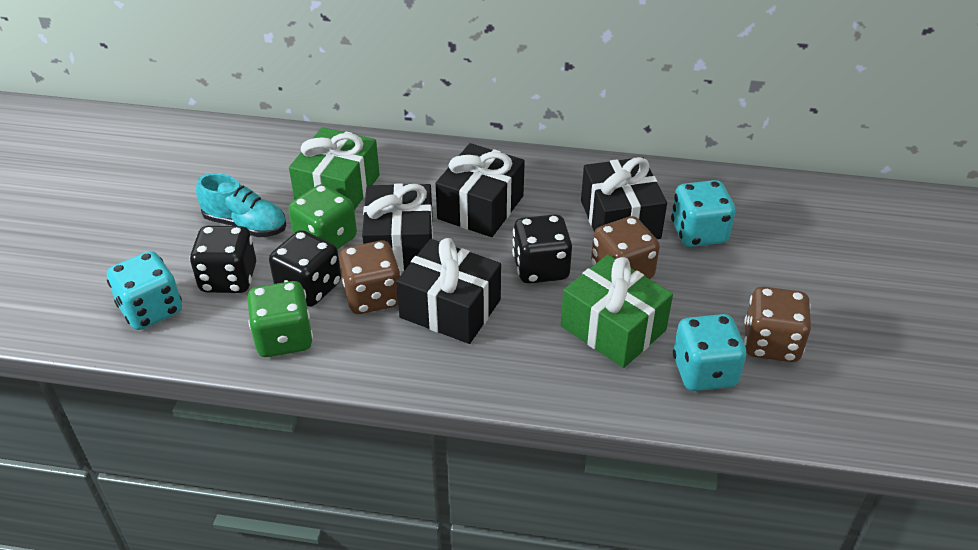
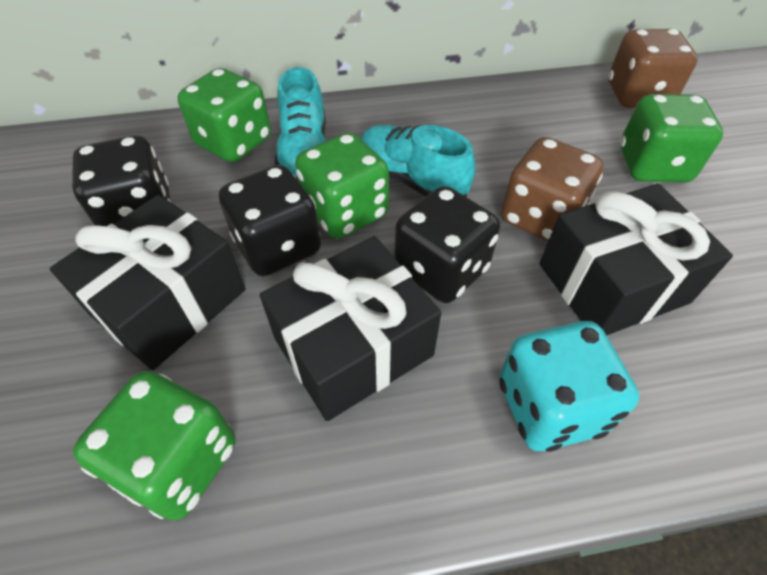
black gift: 4 -> 3
brown dice: 3 -> 2
green dice: 2 -> 4
green gift: 2 -> 0
turquoise dice: 3 -> 1
turquoise shoe: 1 -> 2

